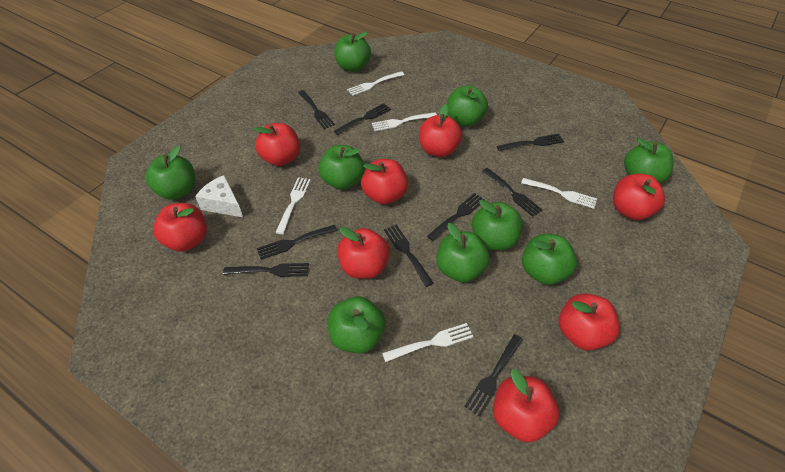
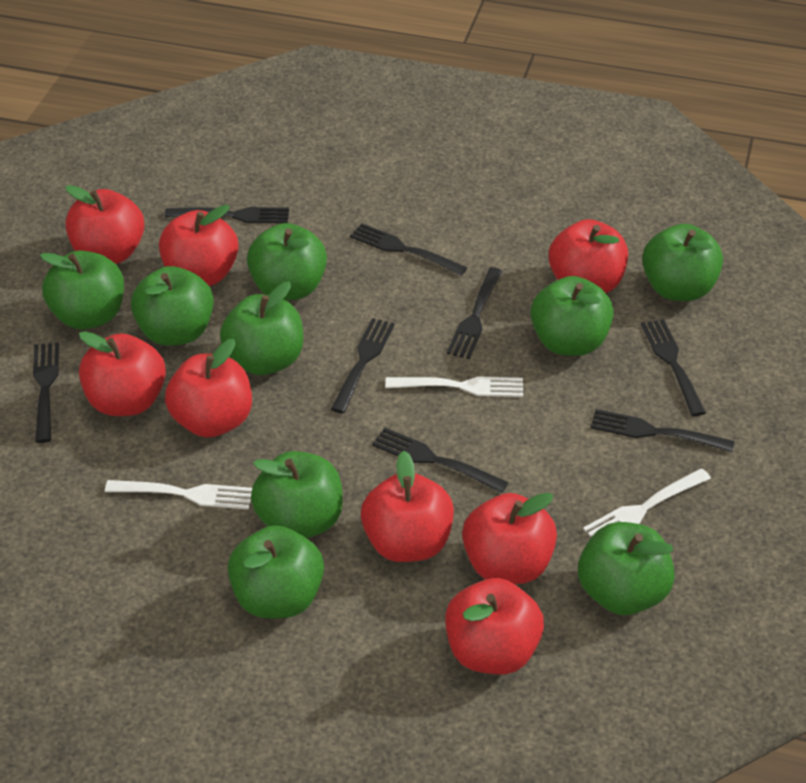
black fork: 9 -> 8
white cheese: 1 -> 0
white fork: 5 -> 3

